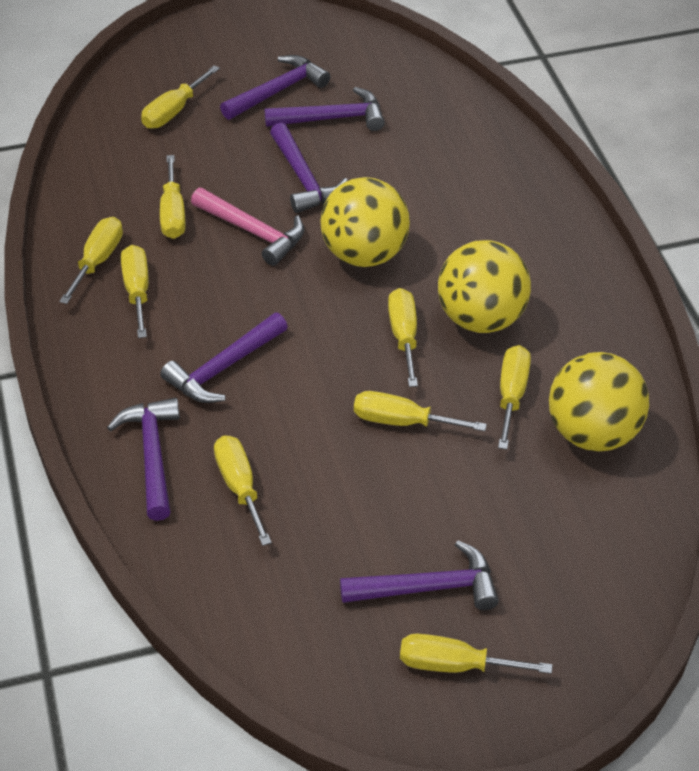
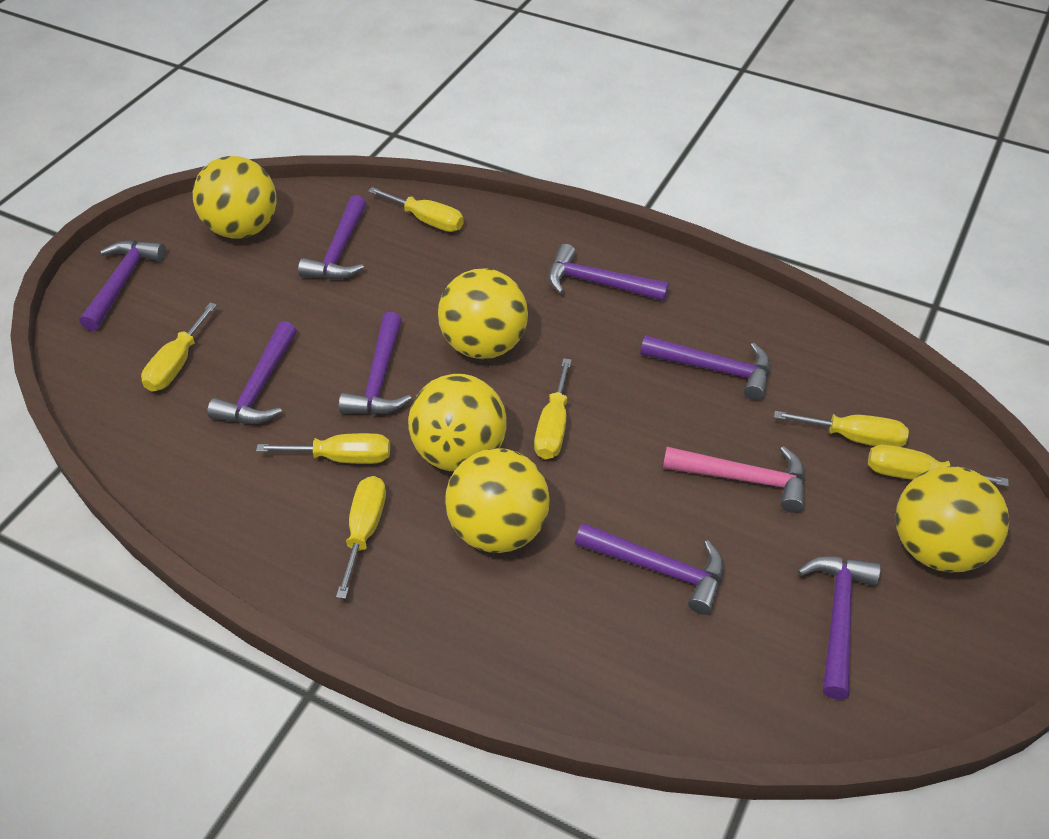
purple hammer: 6 -> 8
yellow ball: 3 -> 5
yellow screwdriver: 9 -> 7

